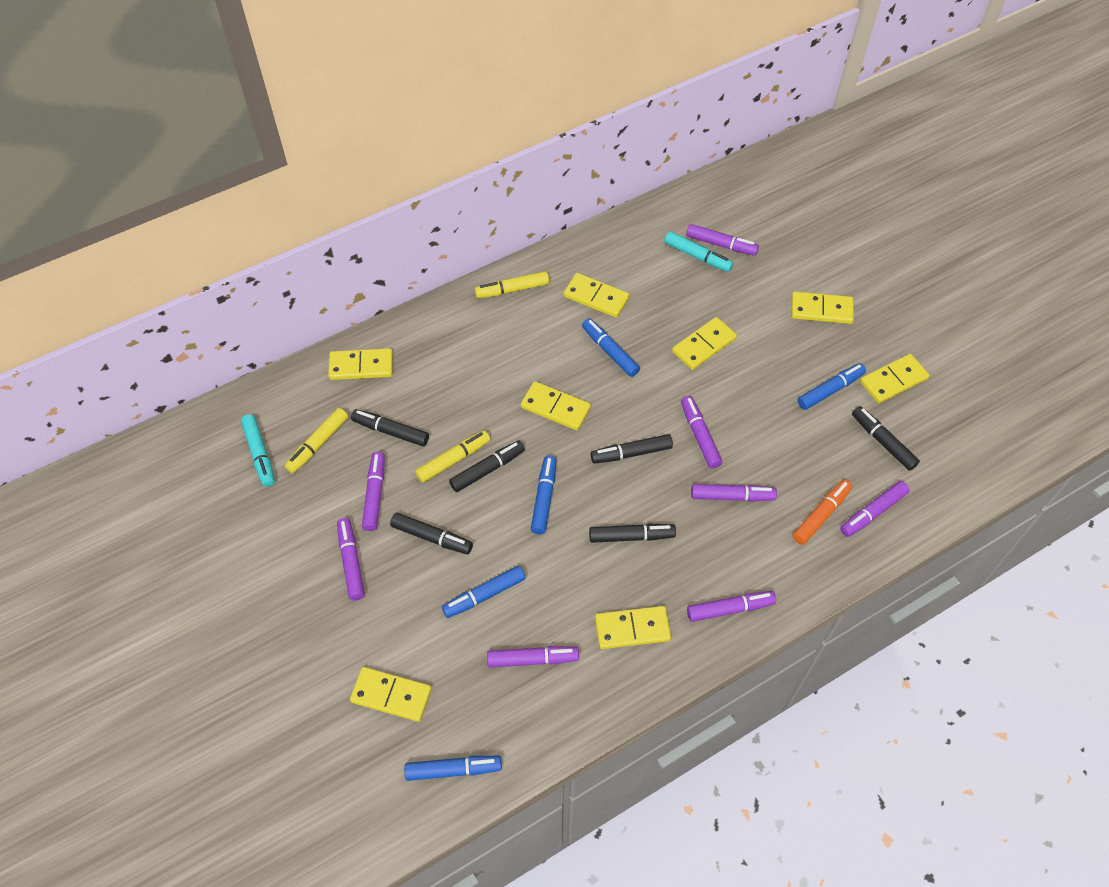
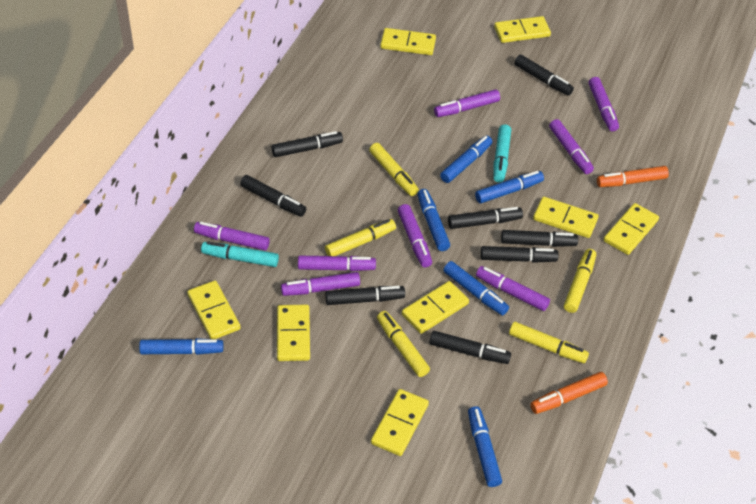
black marker: 6 -> 8
blue marker: 5 -> 6
orange marker: 1 -> 2
yellow marker: 3 -> 5

